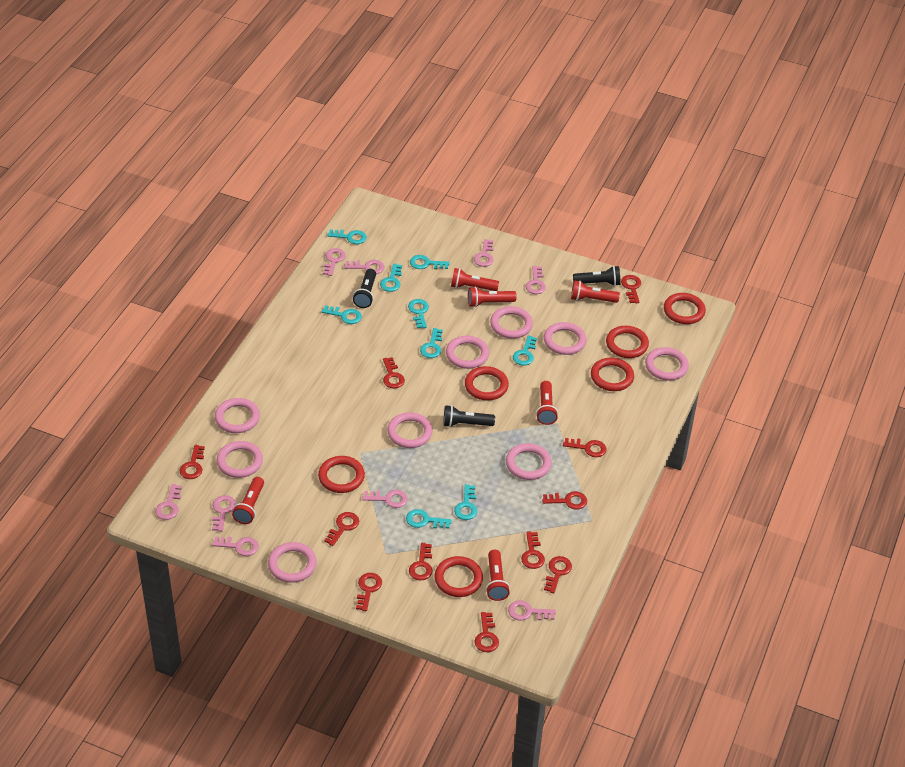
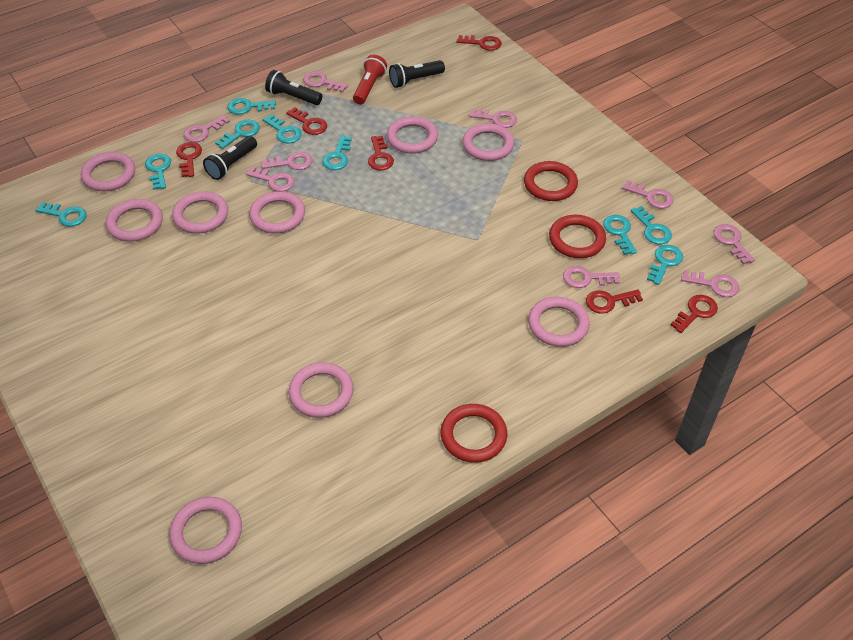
red flashlight: 6 -> 1
red key: 11 -> 6
red ring: 6 -> 3

